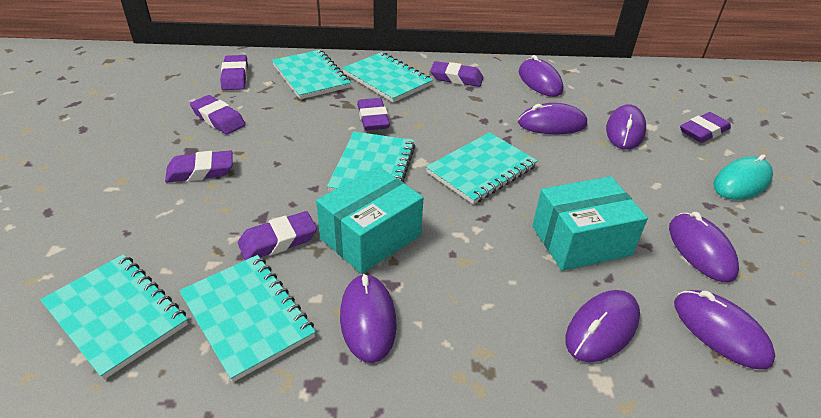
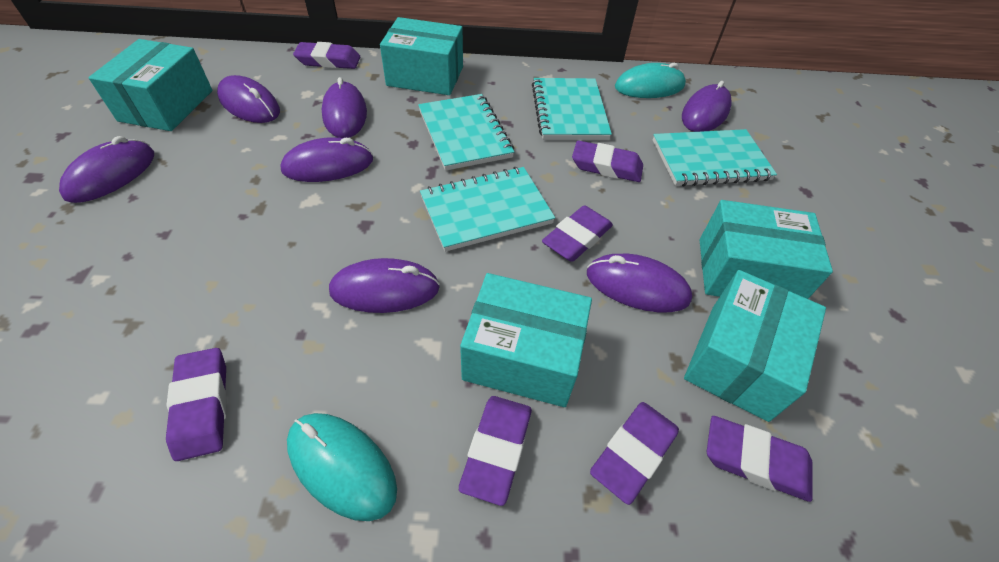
turquoise box: 2 -> 5
turquoise mouse: 1 -> 2
turquoise notebook: 6 -> 4

